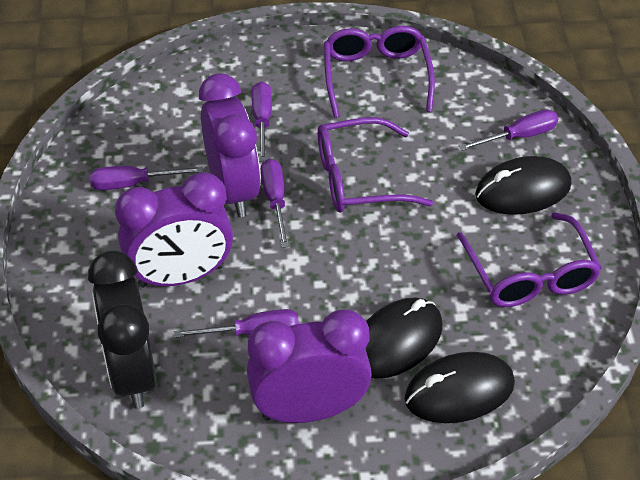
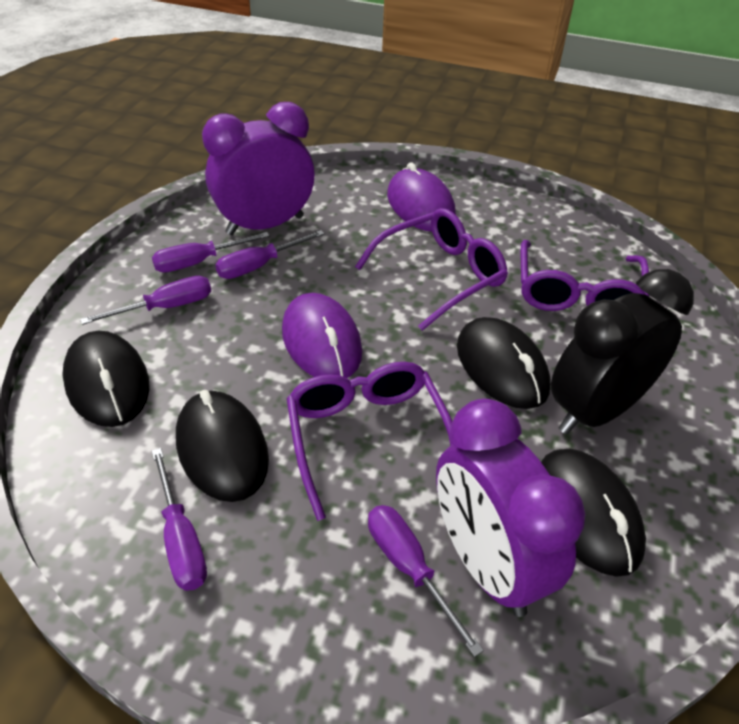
black mouse: 3 -> 4
purple clock: 3 -> 2
purple mouse: 0 -> 2

